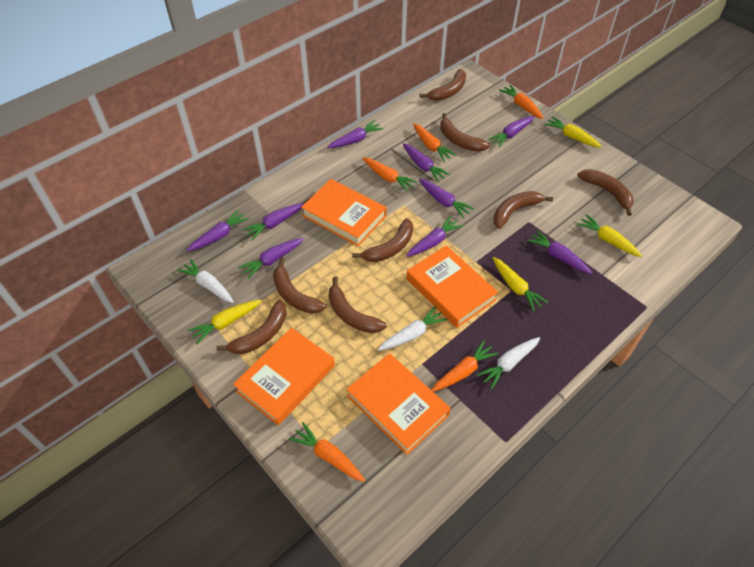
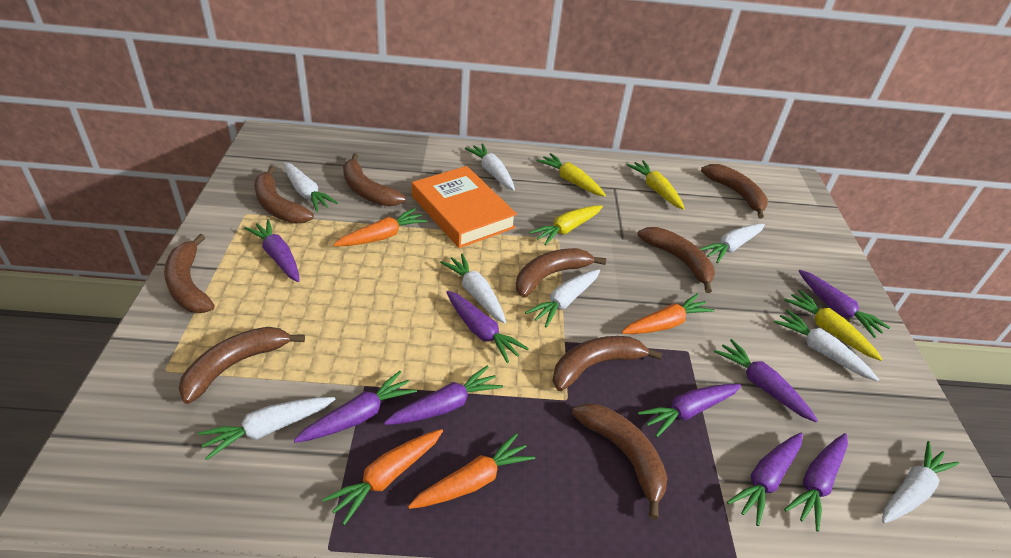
brown banana: 8 -> 9
orange book: 4 -> 1
orange carrot: 5 -> 4
white carrot: 3 -> 8

